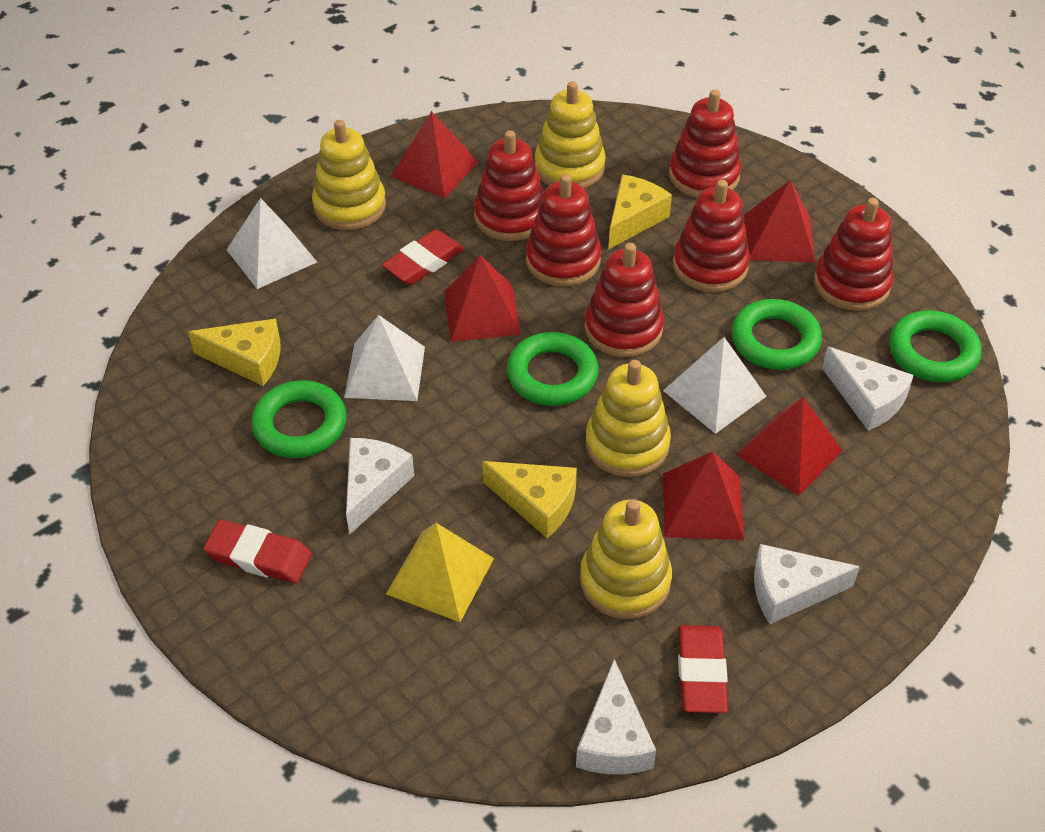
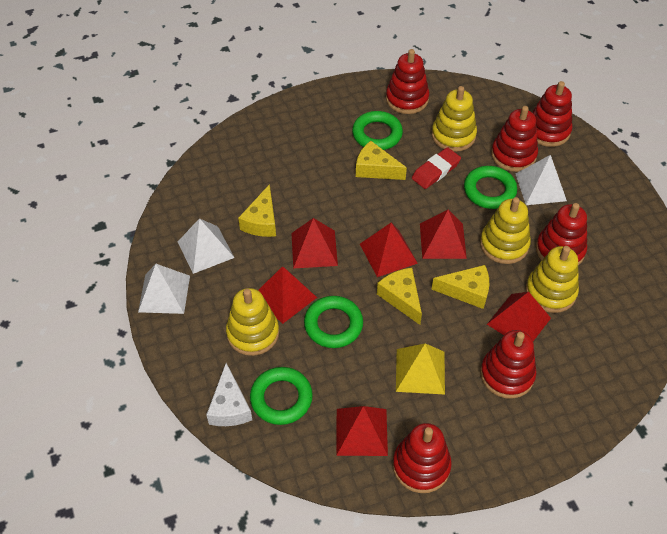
red eraser: 3 -> 1
red pyramid: 5 -> 6
white cheese: 4 -> 1
yellow cheese: 3 -> 4

